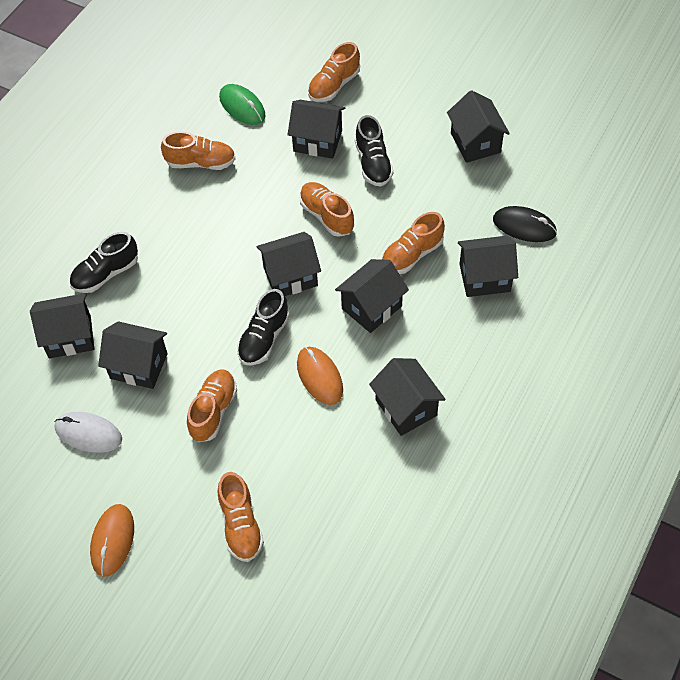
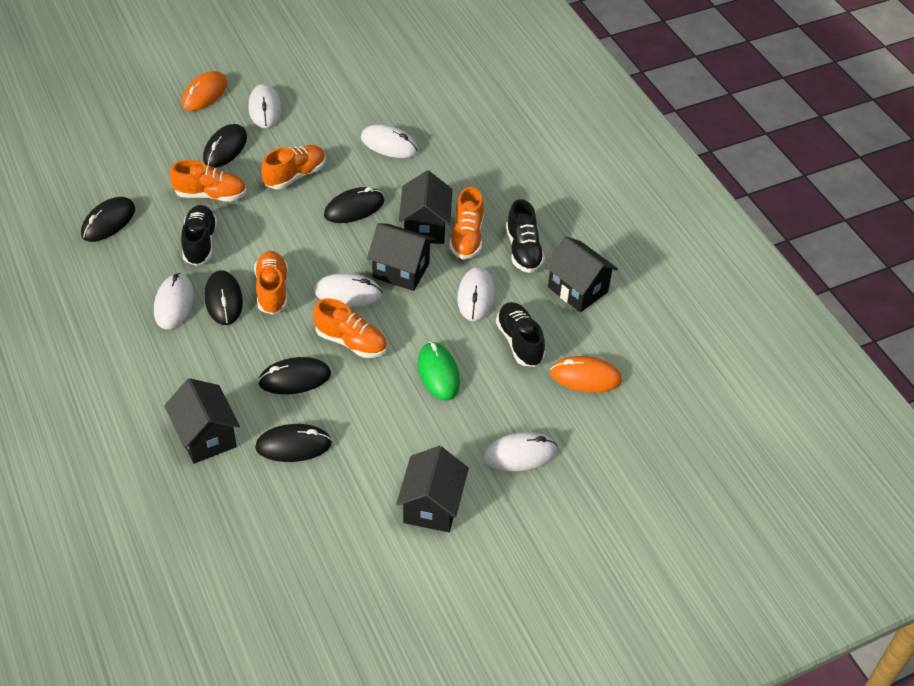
black house: 8 -> 5
black mouse: 1 -> 6
orange shoe: 6 -> 5
white mouse: 1 -> 6

